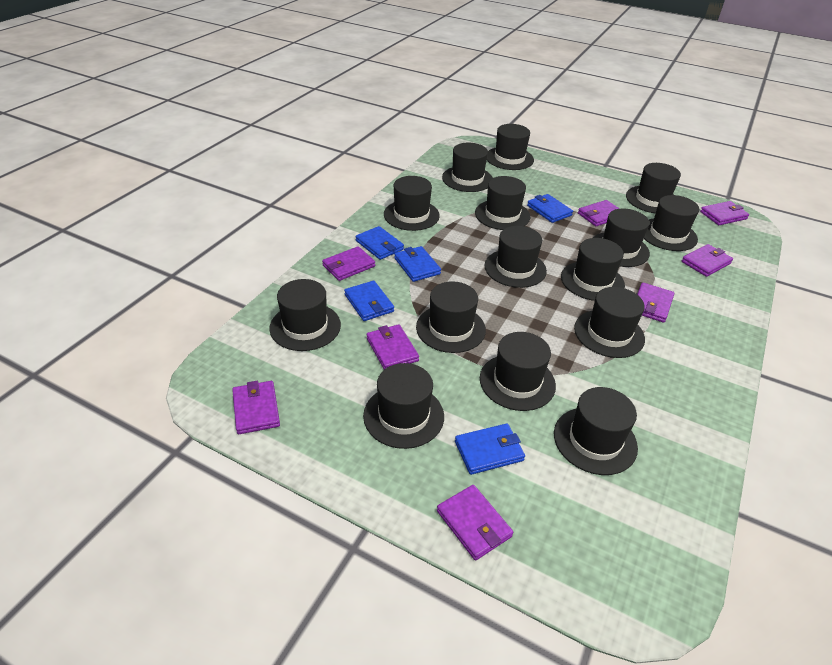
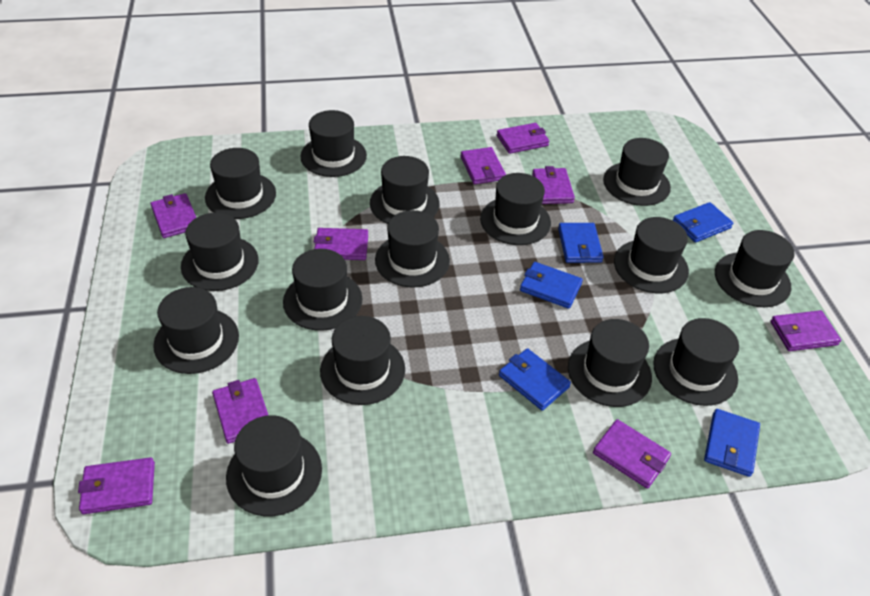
purple wallet: 8 -> 9

